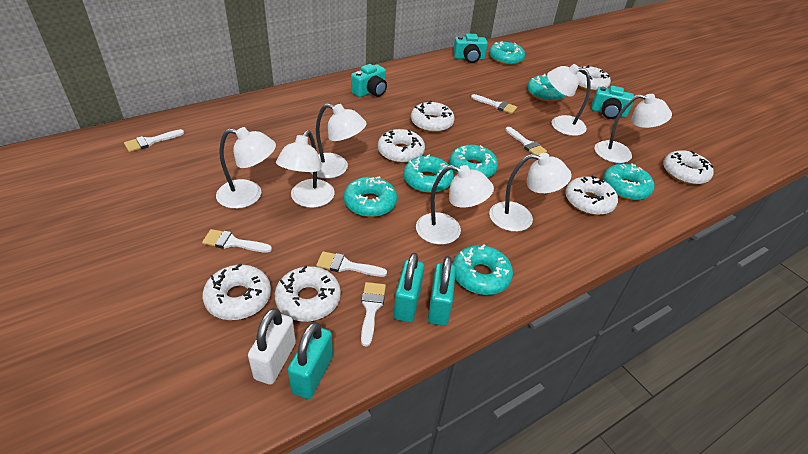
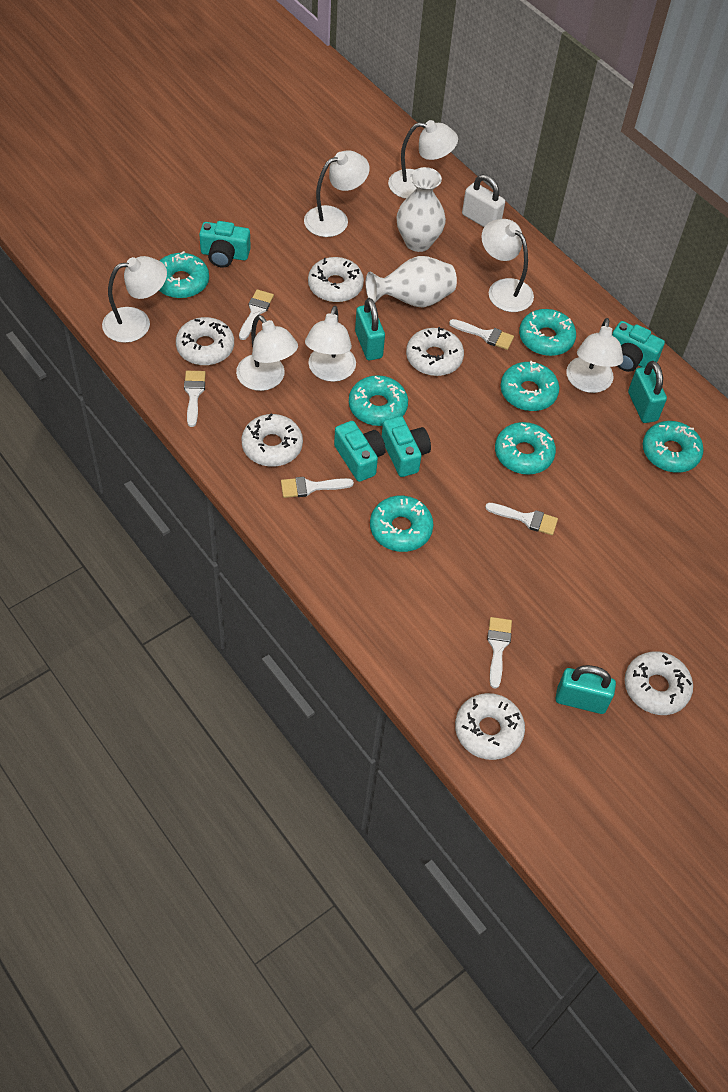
turquoise camera: 3 -> 4
white donut: 7 -> 6
white vase: 0 -> 2

